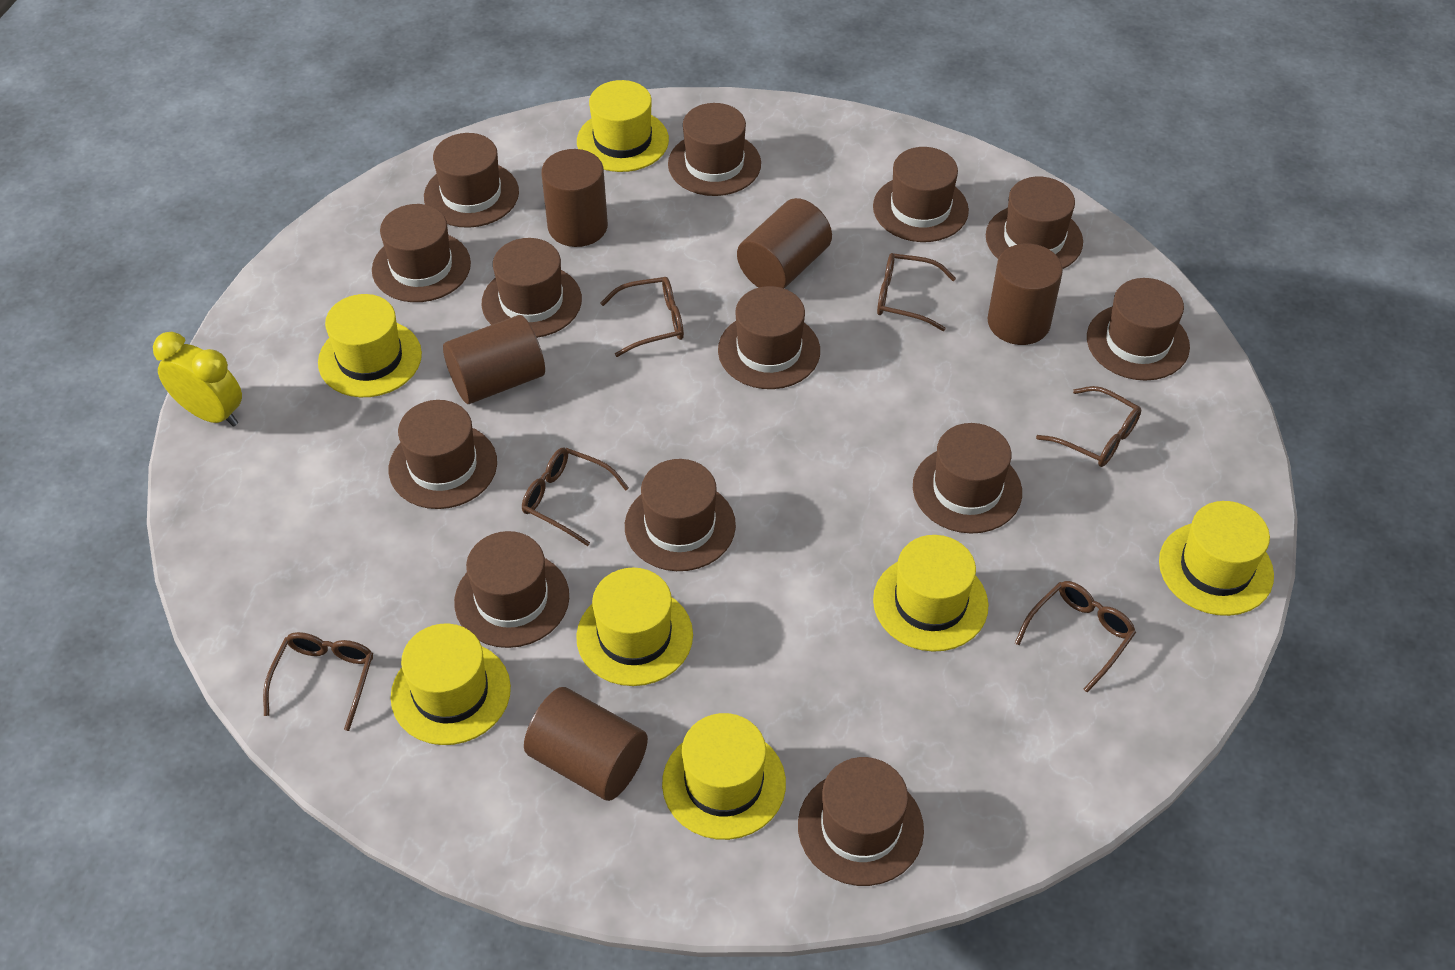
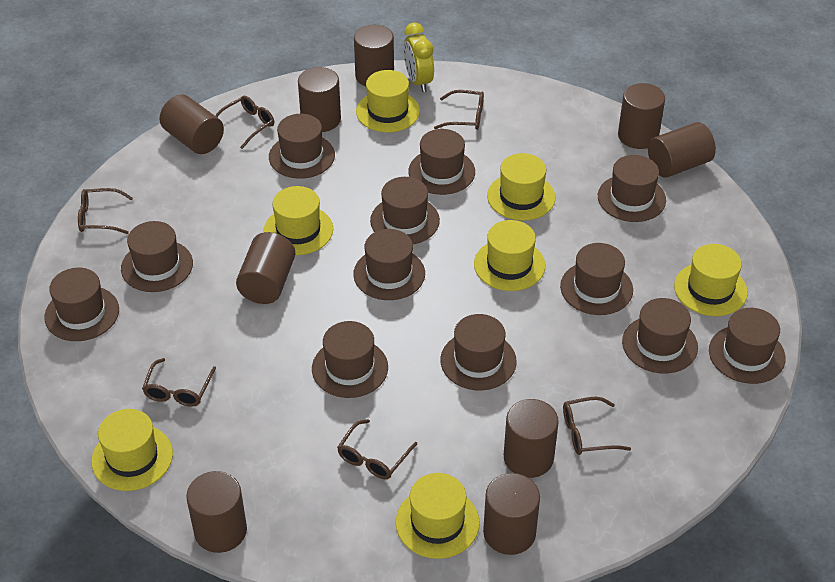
brown cylinder: 5 -> 9
brown hat: 13 -> 12

